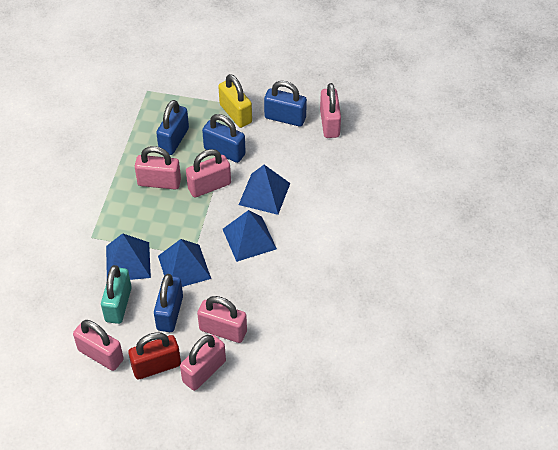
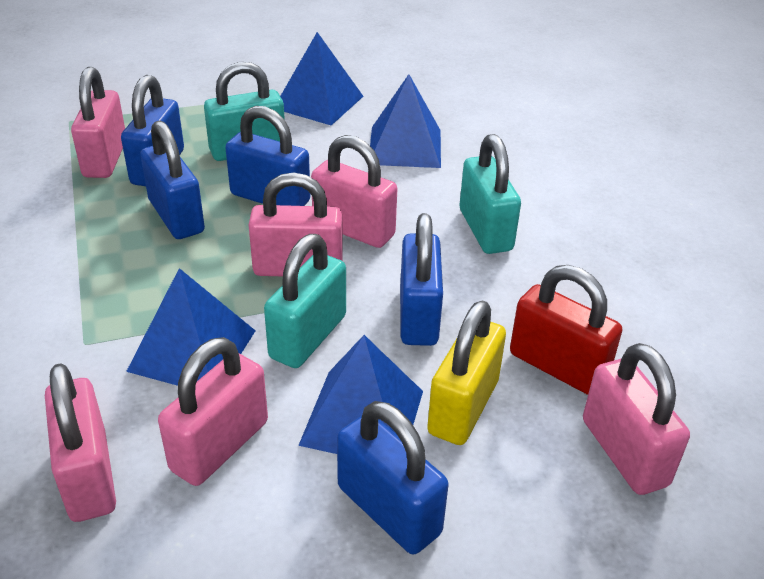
blue padlock: 4 -> 5
turquoise padlock: 1 -> 3

